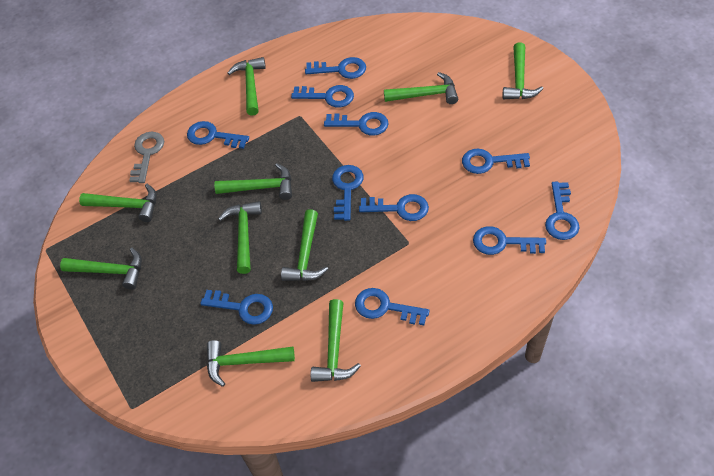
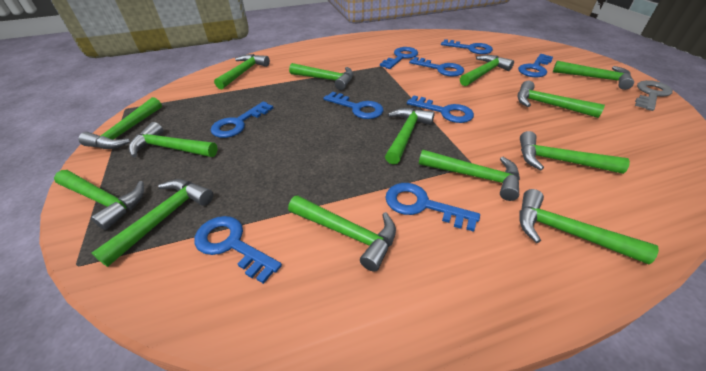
blue key: 11 -> 9
green hammer: 10 -> 14

